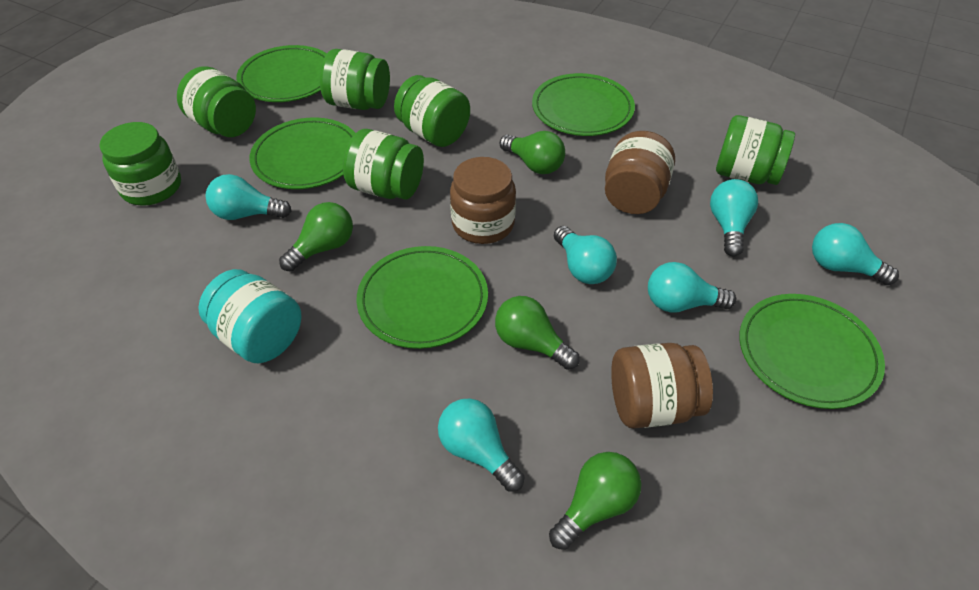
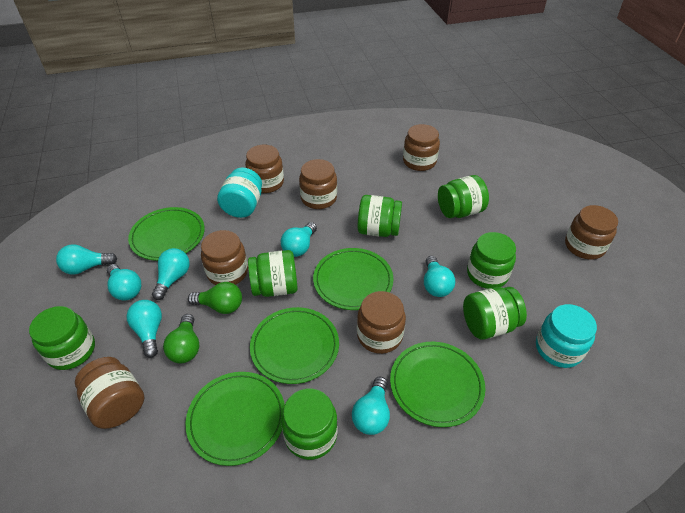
brown jar: 3 -> 7
green jar: 6 -> 7
green light bulb: 4 -> 2
turquoise jar: 1 -> 2
turquoise light bulb: 6 -> 7

